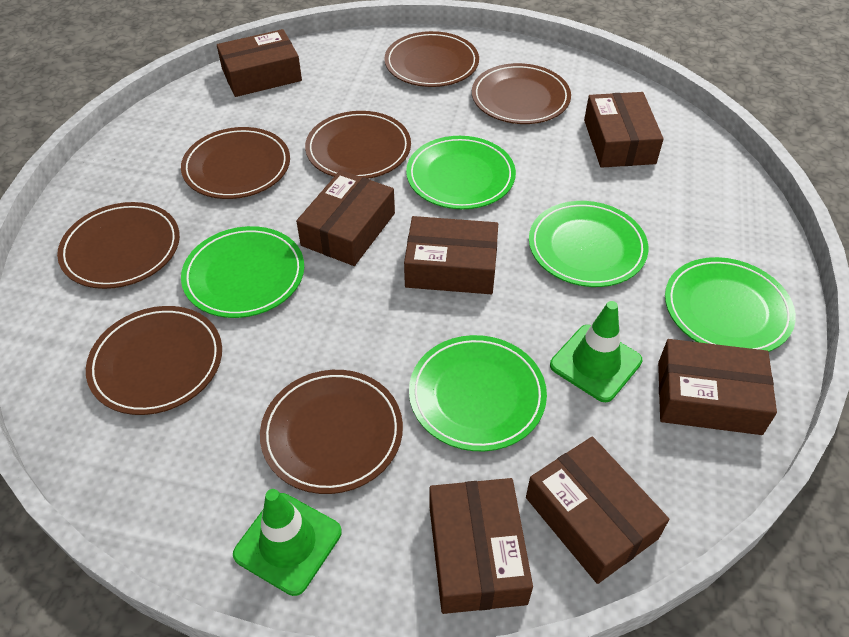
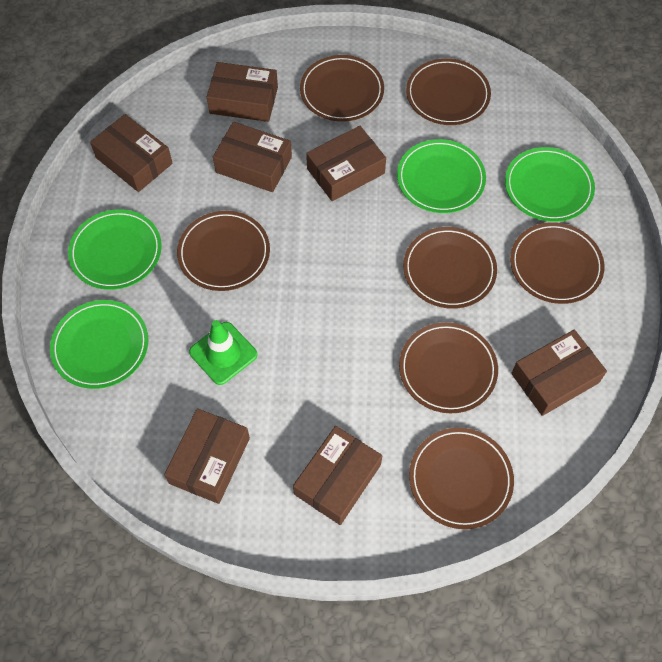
green plate: 5 -> 4
green traffic cone: 2 -> 1

